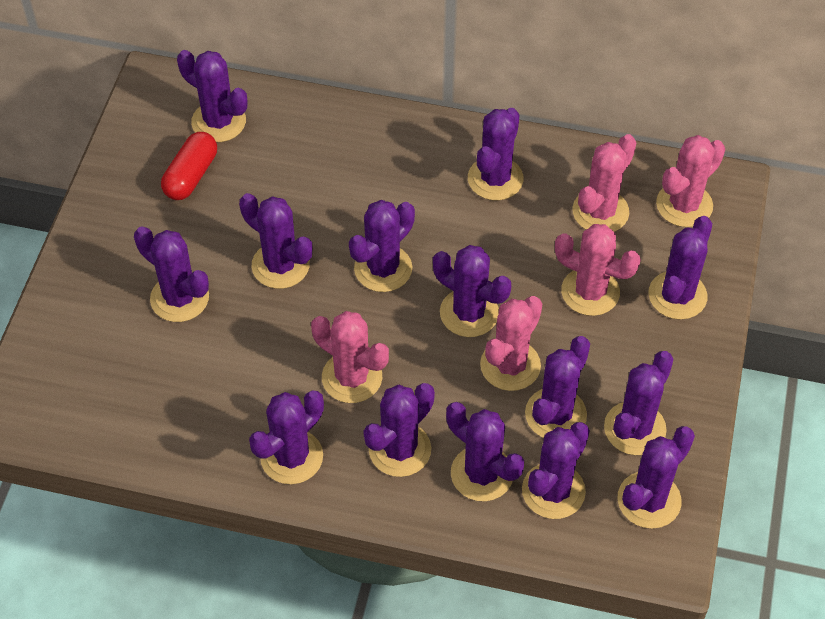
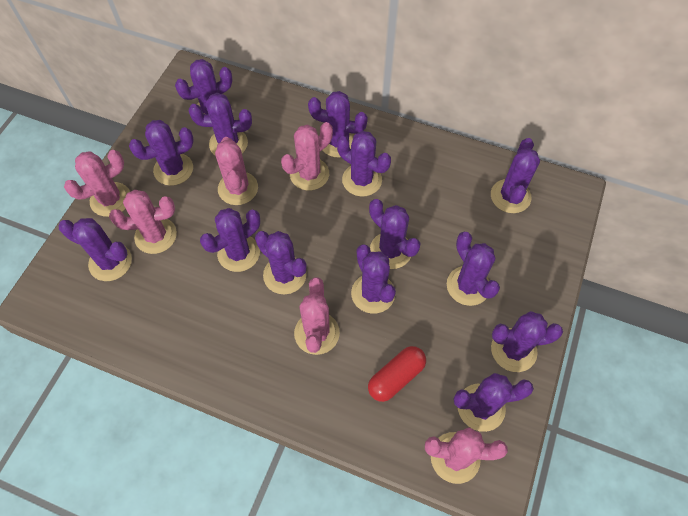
pink cactus: 5 -> 6

